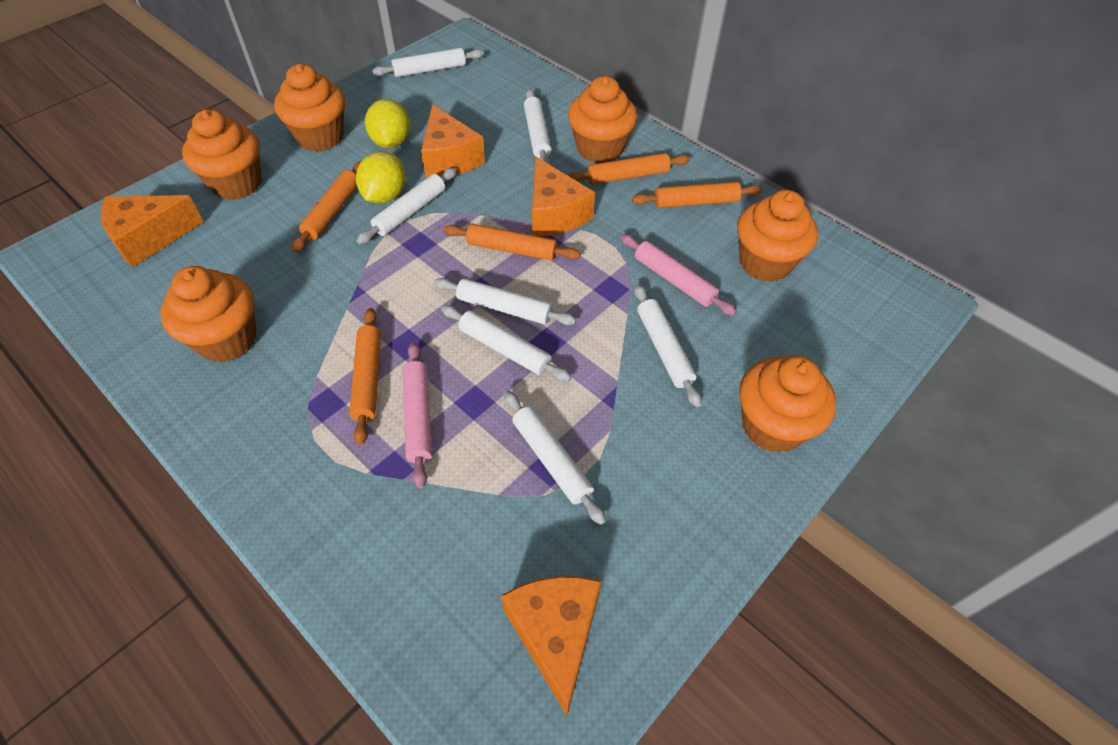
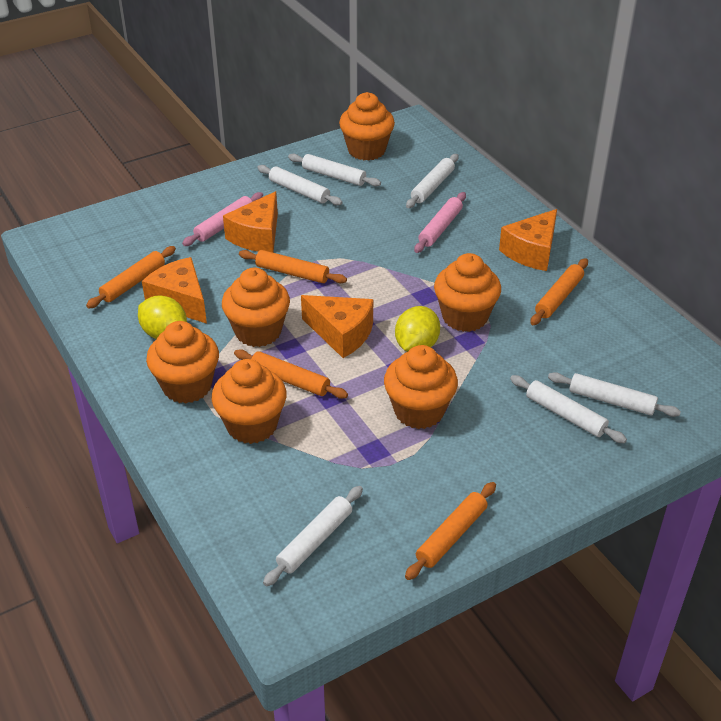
white rolling pin: 7 -> 6

